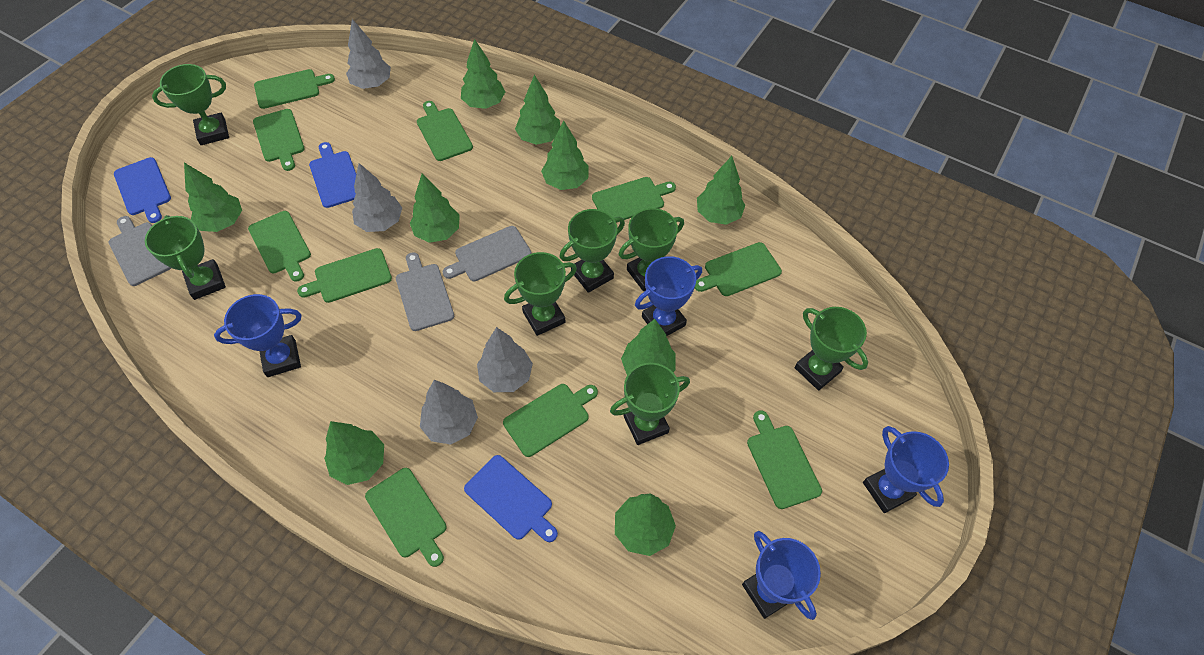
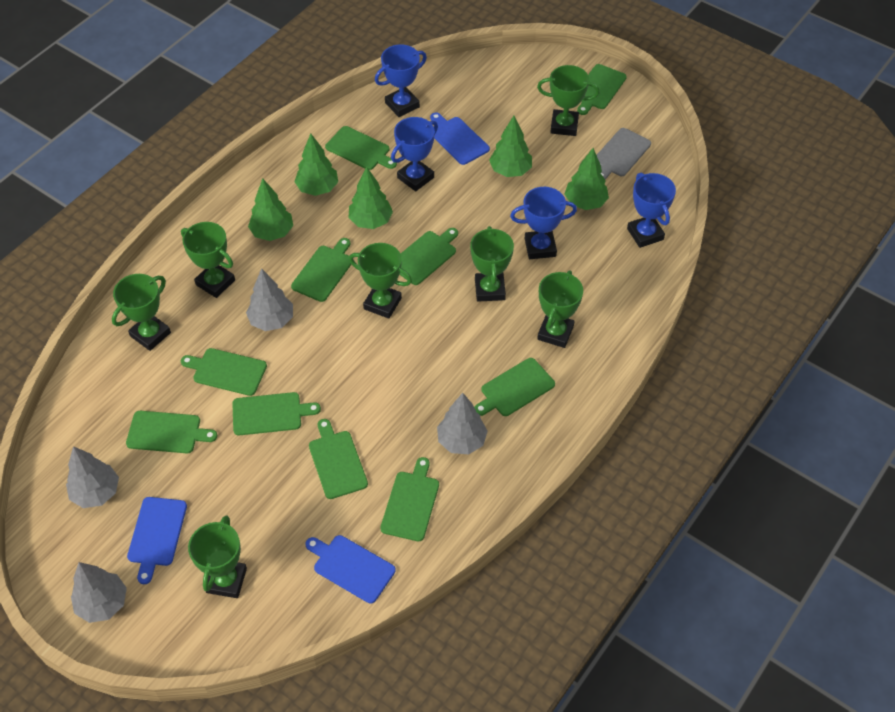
green tree: 9 -> 5
grey cutting board: 3 -> 1

